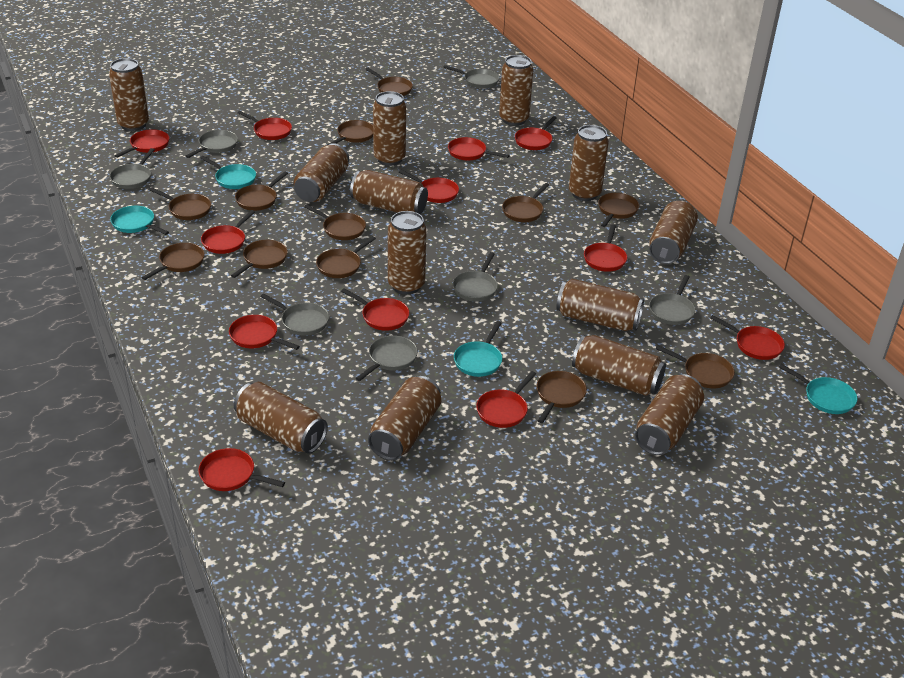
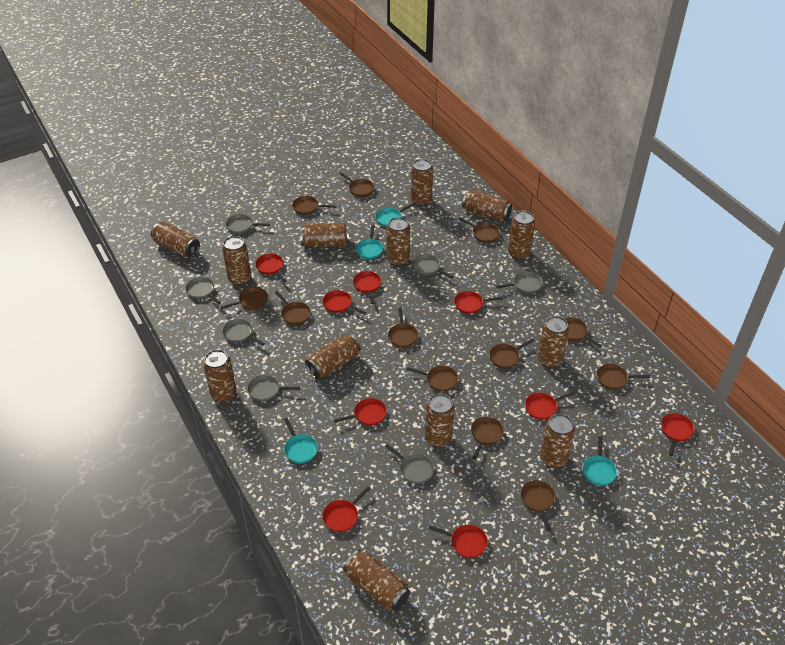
red pan: 12 -> 9

